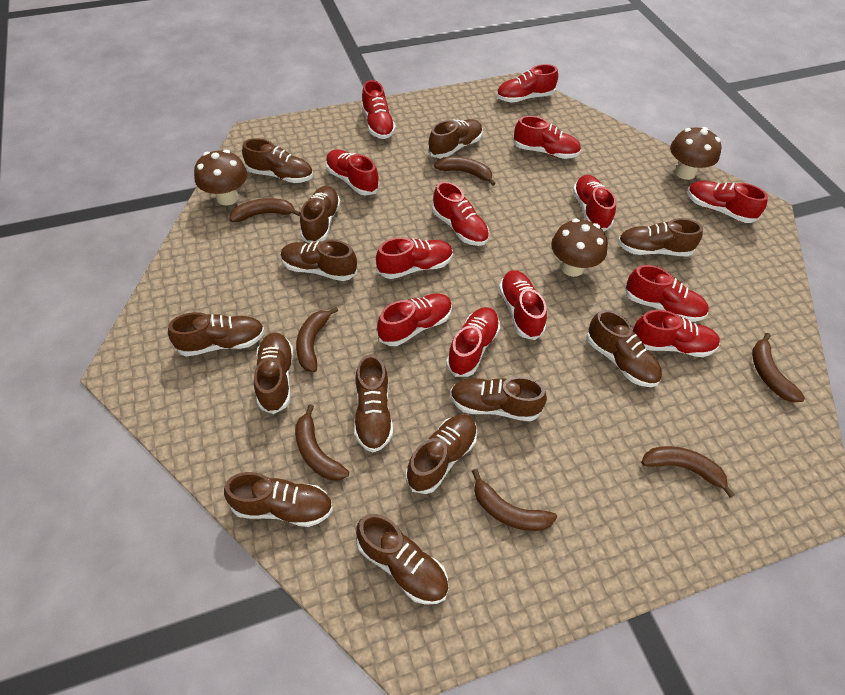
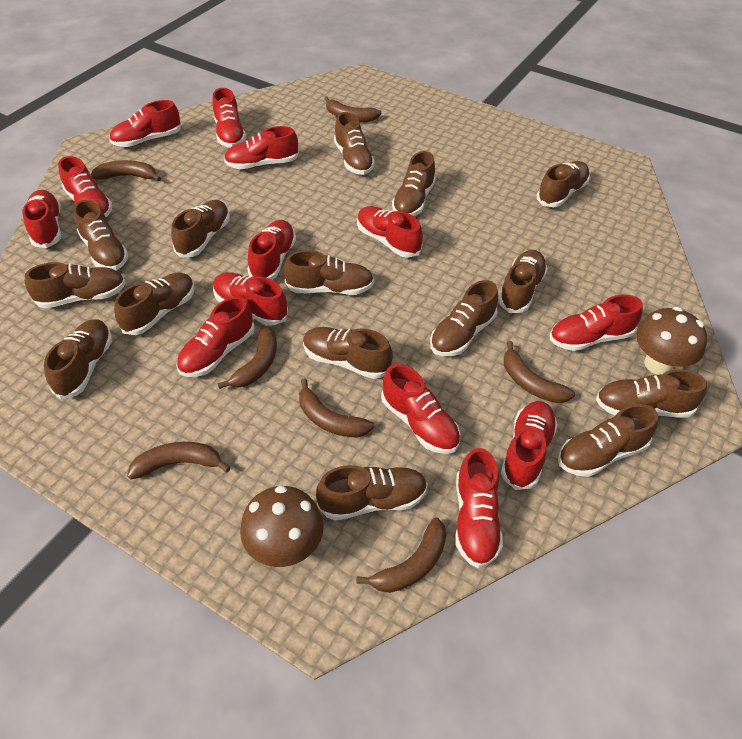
brown mushroom: 3 -> 2
brown shoe: 13 -> 15

